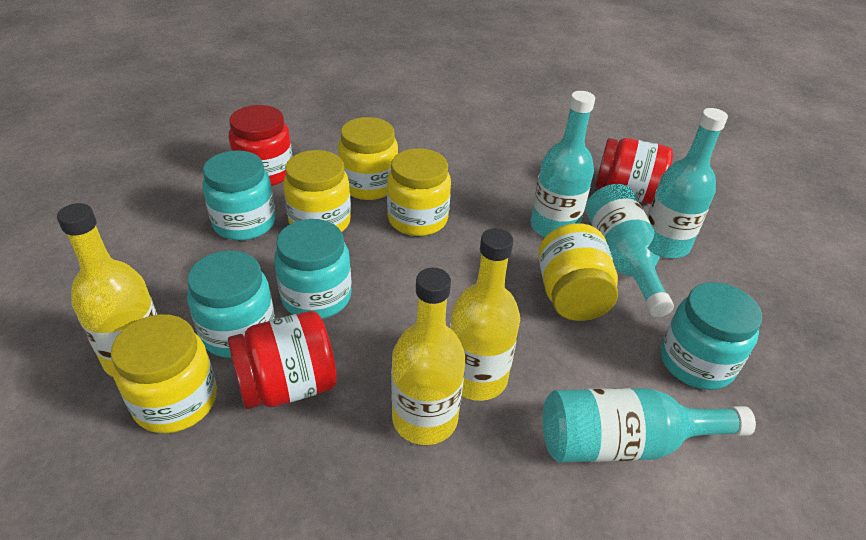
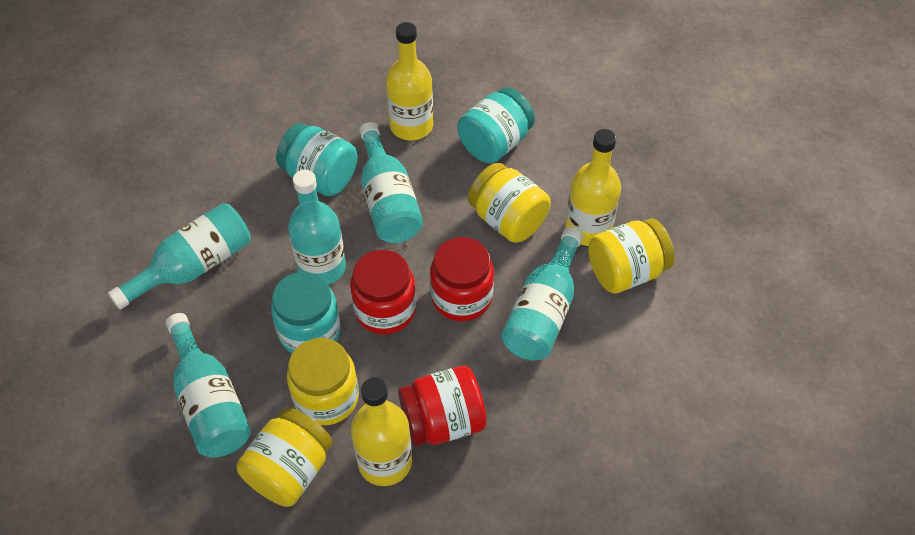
turquoise bottle: 4 -> 5
turquoise jar: 4 -> 3
yellow jar: 5 -> 4

